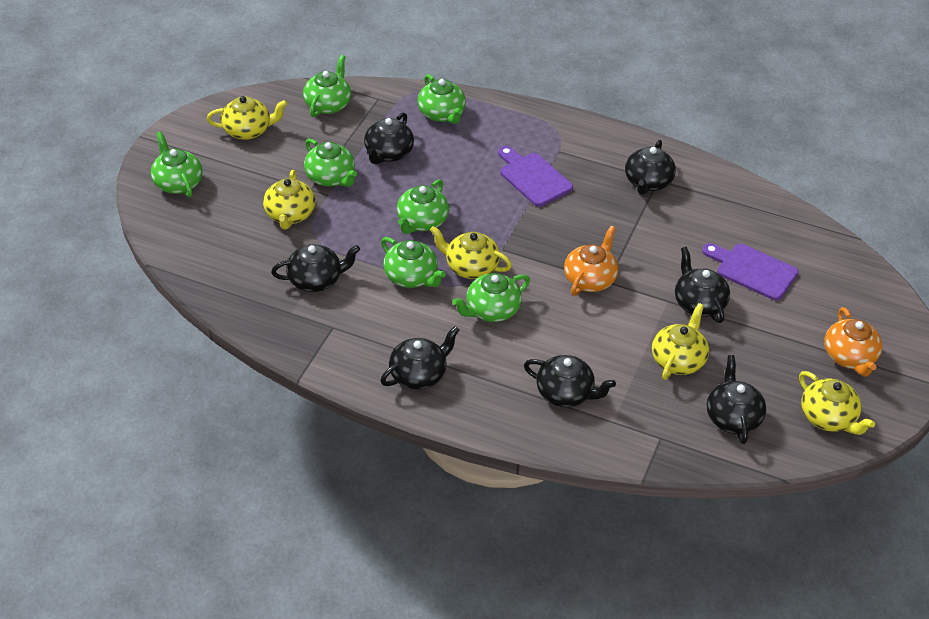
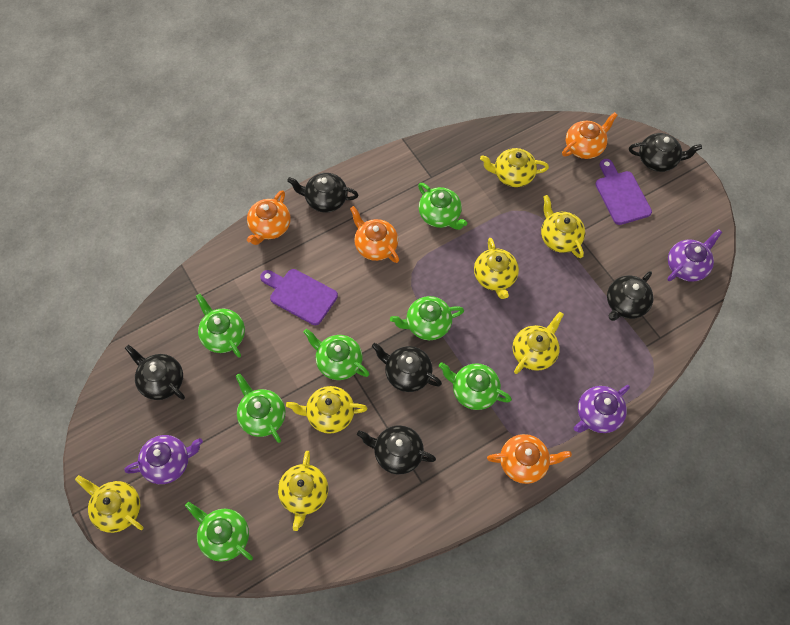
black teapot: 7 -> 6
orange teapot: 2 -> 4
purple teapot: 0 -> 3
yellow teapot: 5 -> 7

